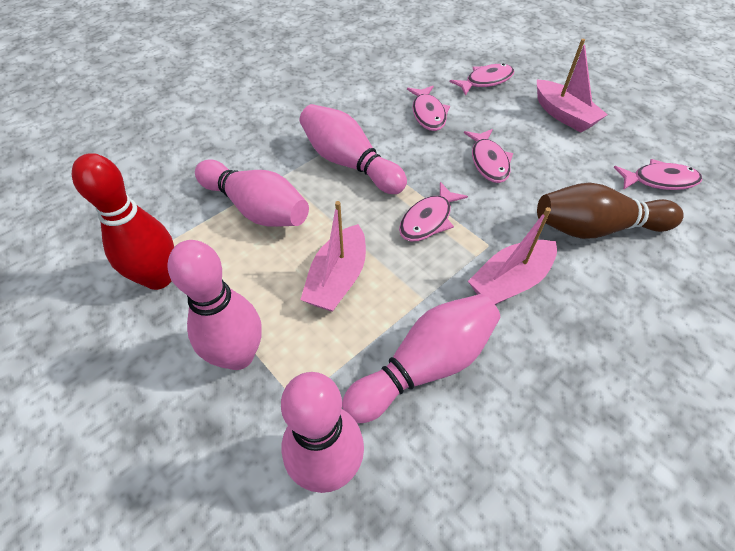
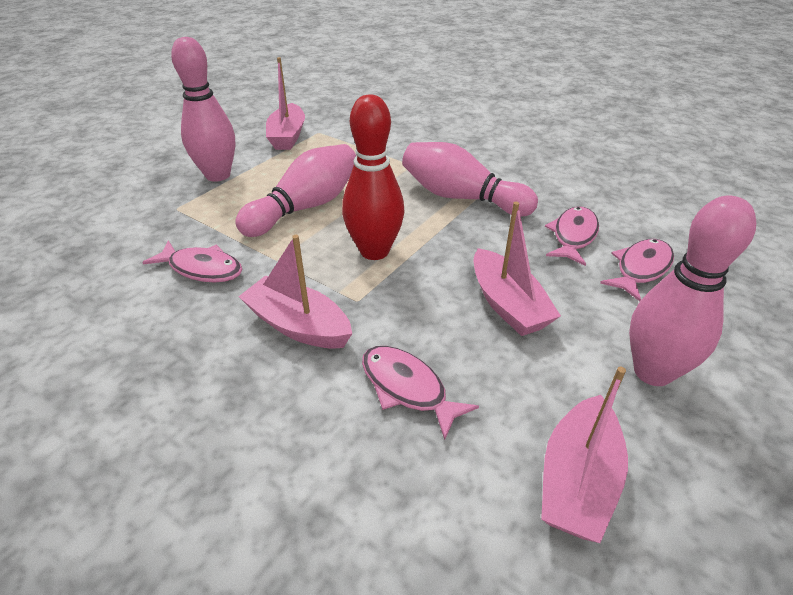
brown bowling pin: 1 -> 0
pink boat: 3 -> 4
pink bowling pin: 5 -> 4
pink fish: 5 -> 4

